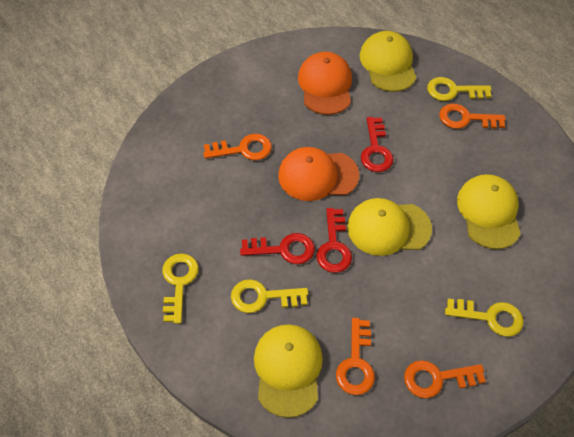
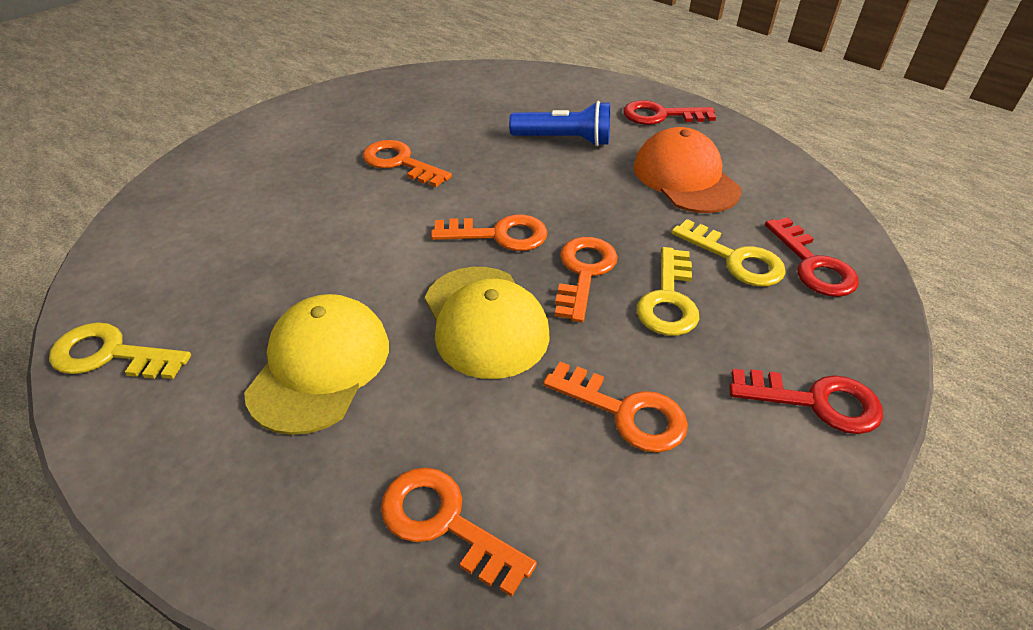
blue flashlight: 0 -> 1
orange cap: 2 -> 1
orange key: 4 -> 5
yellow cap: 4 -> 2
yellow key: 4 -> 3

